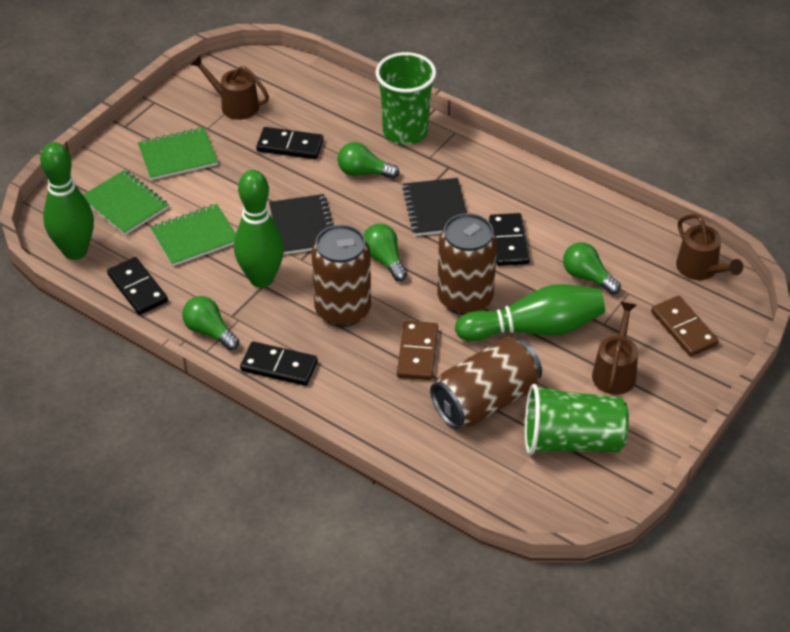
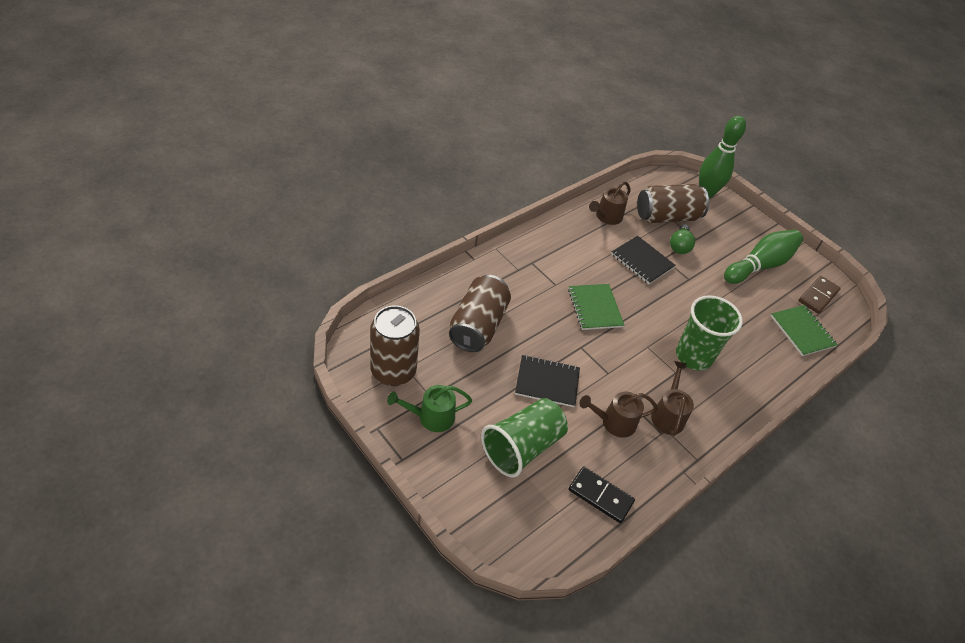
black domino: 4 -> 1
brown domino: 2 -> 1
green bowling pin: 3 -> 2
green light bulb: 4 -> 1
green notebook: 3 -> 2
green watering can: 0 -> 1

